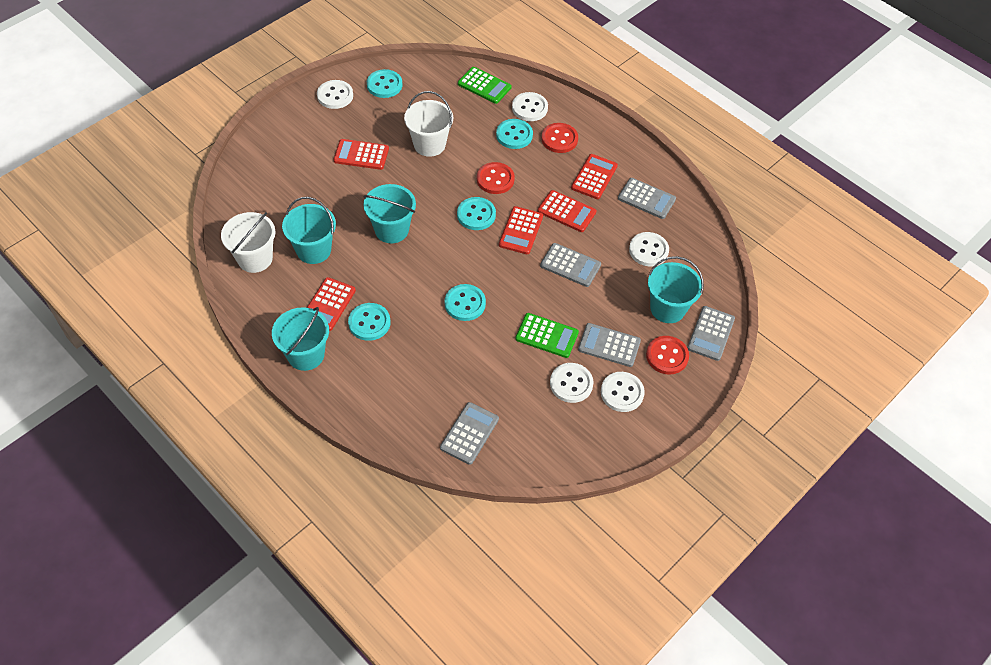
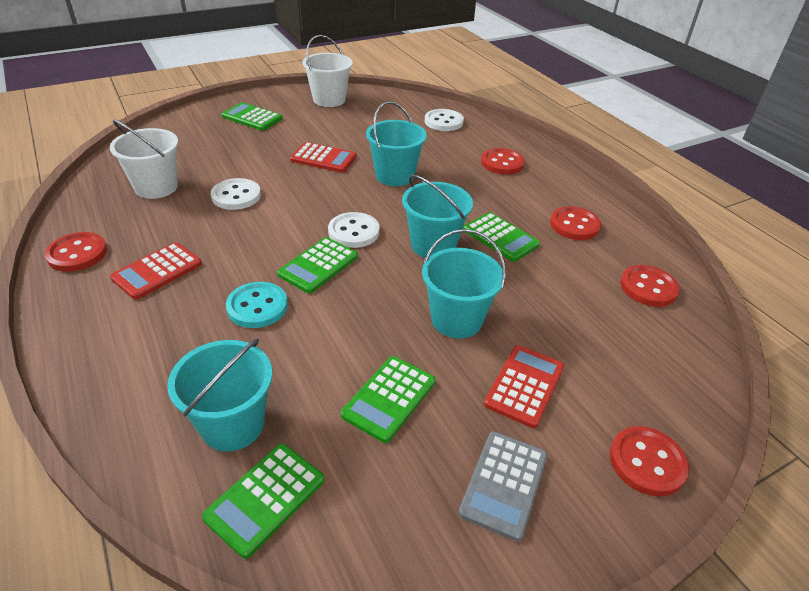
green calculator: 2 -> 5
grey calculator: 5 -> 1
red button: 3 -> 5
red calculator: 5 -> 3
turquoise button: 5 -> 1
white button: 5 -> 3

